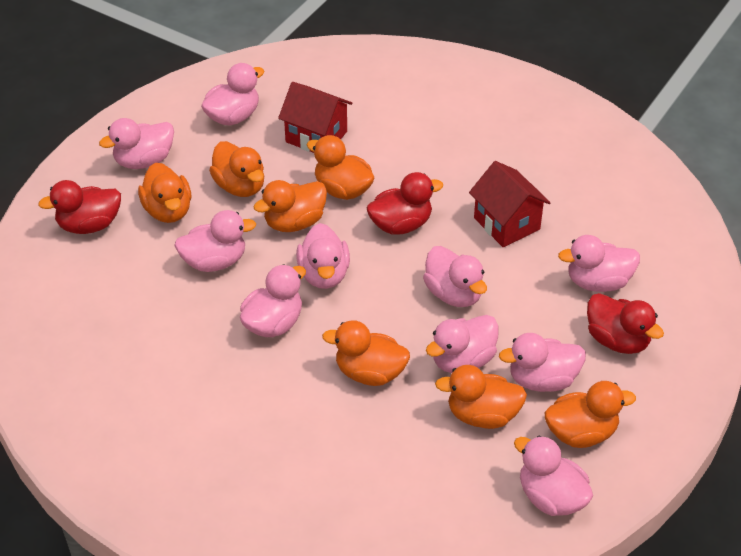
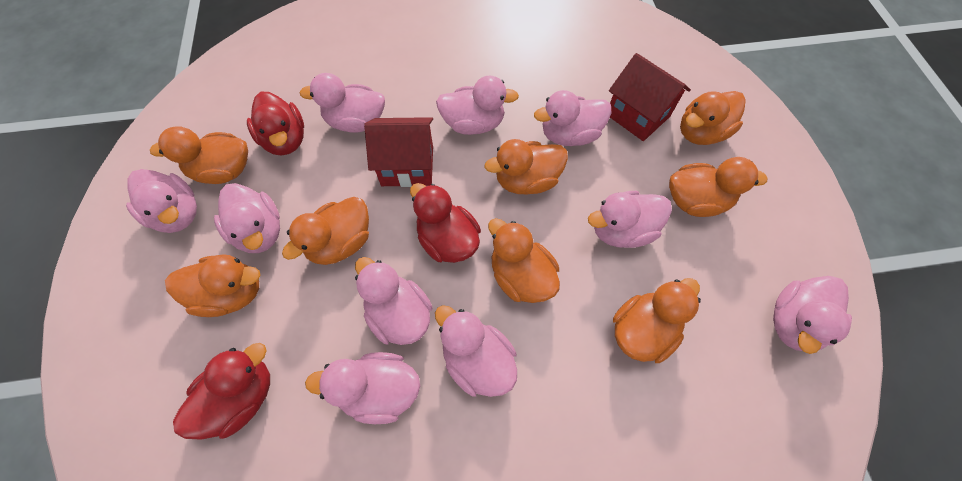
orange duck: 7 -> 8

